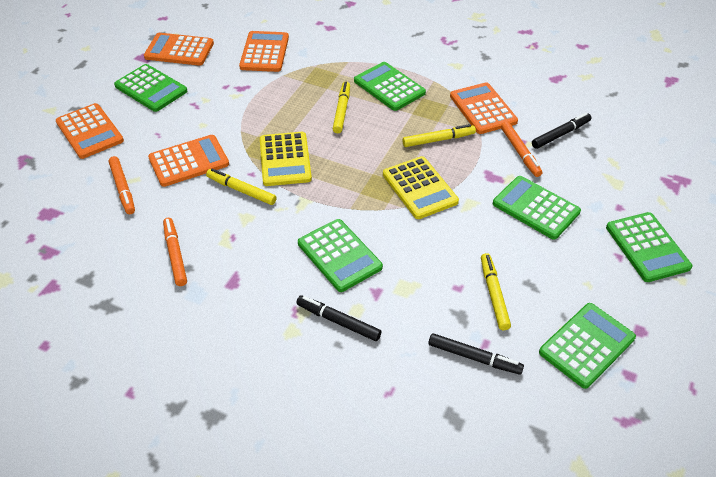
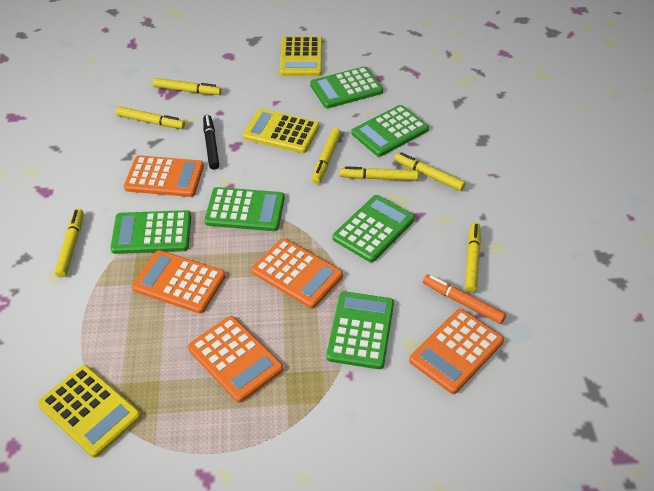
black marker: 3 -> 1
orange marker: 3 -> 1
yellow calculator: 2 -> 3
yellow marker: 4 -> 7

